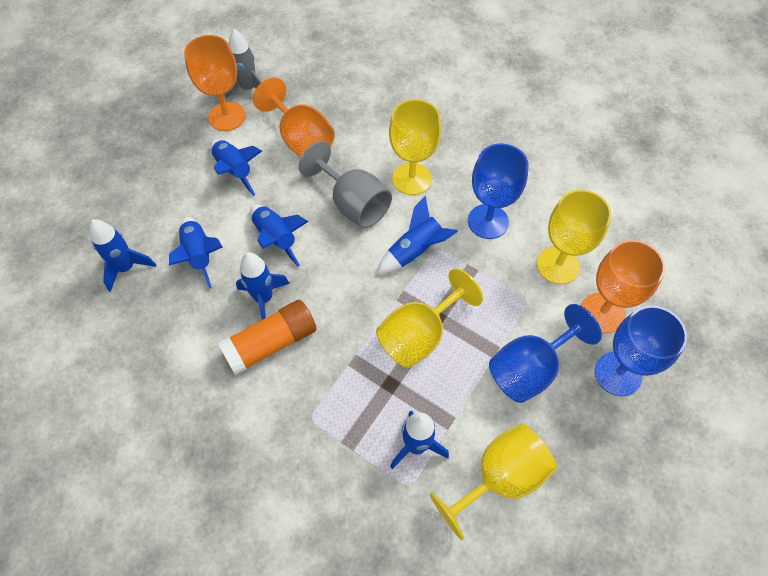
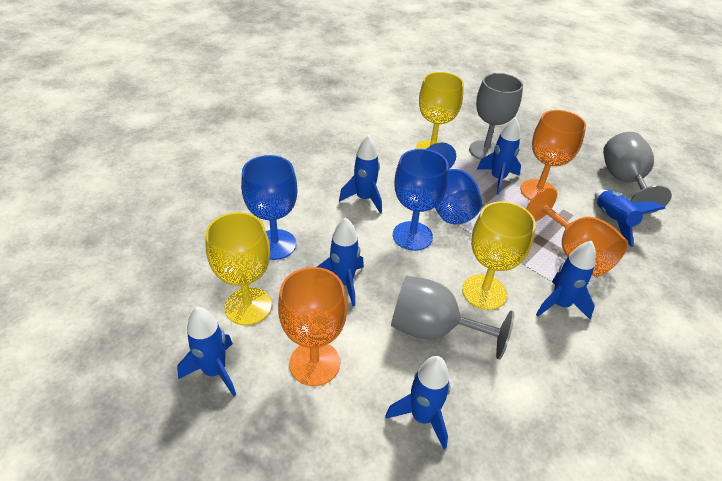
grey goblet: 1 -> 3
grey rocket: 1 -> 0
orange glue stick: 1 -> 0
yellow goblet: 4 -> 3

